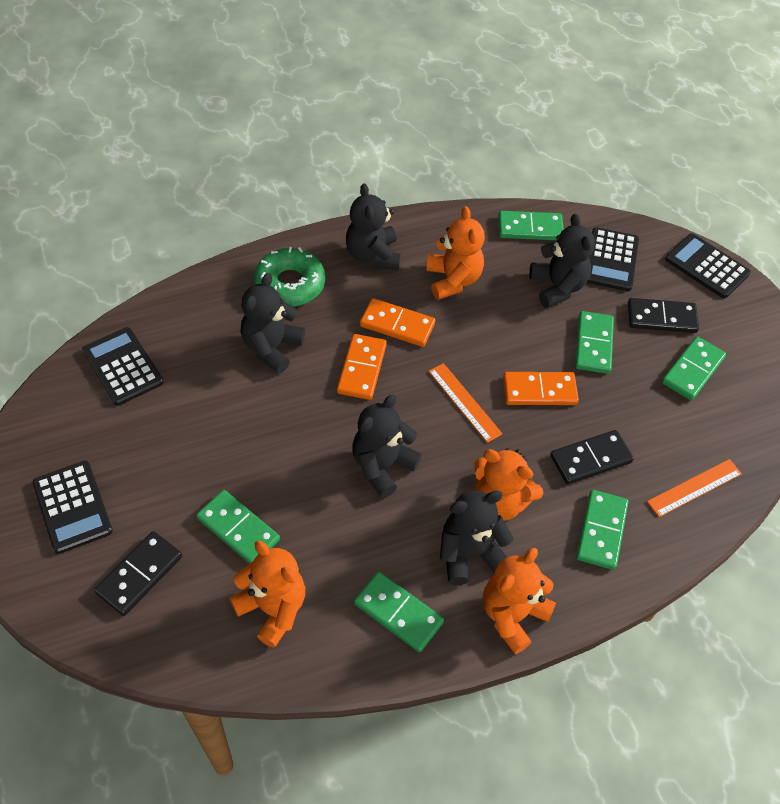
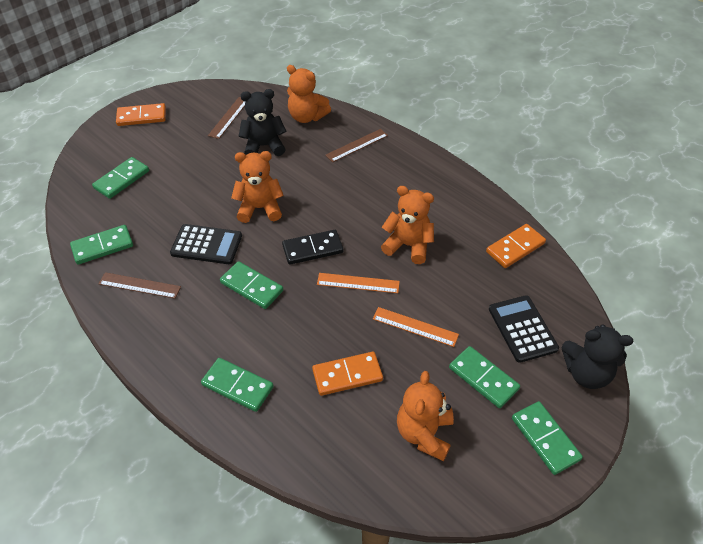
black calculator: 4 -> 2
black domino: 3 -> 1
black teddy bear: 5 -> 2
brown ruler: 0 -> 3
green donut: 1 -> 0

